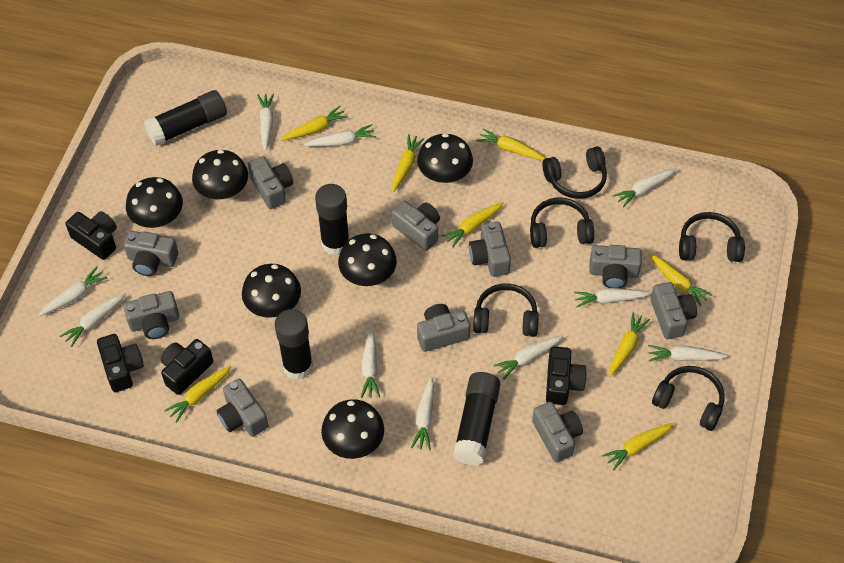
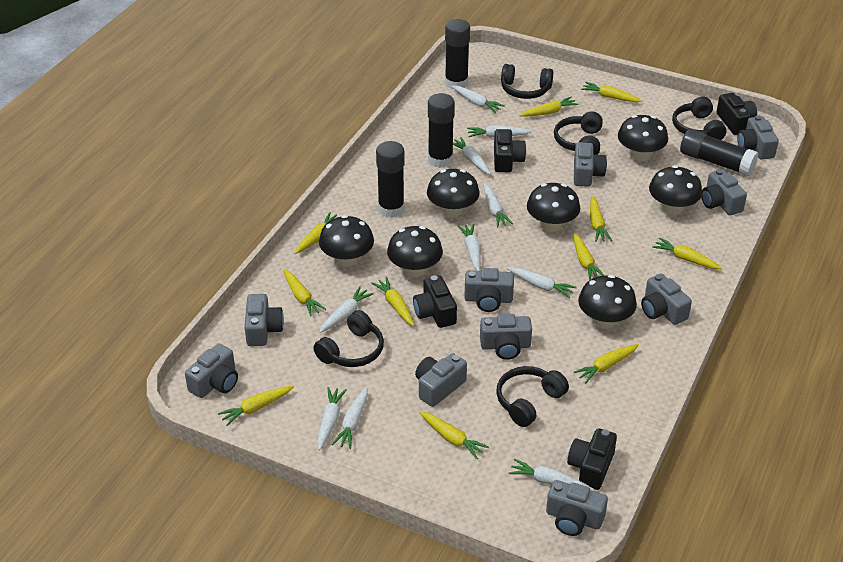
black mushroom: 6 -> 7
yellow carrot: 8 -> 11

